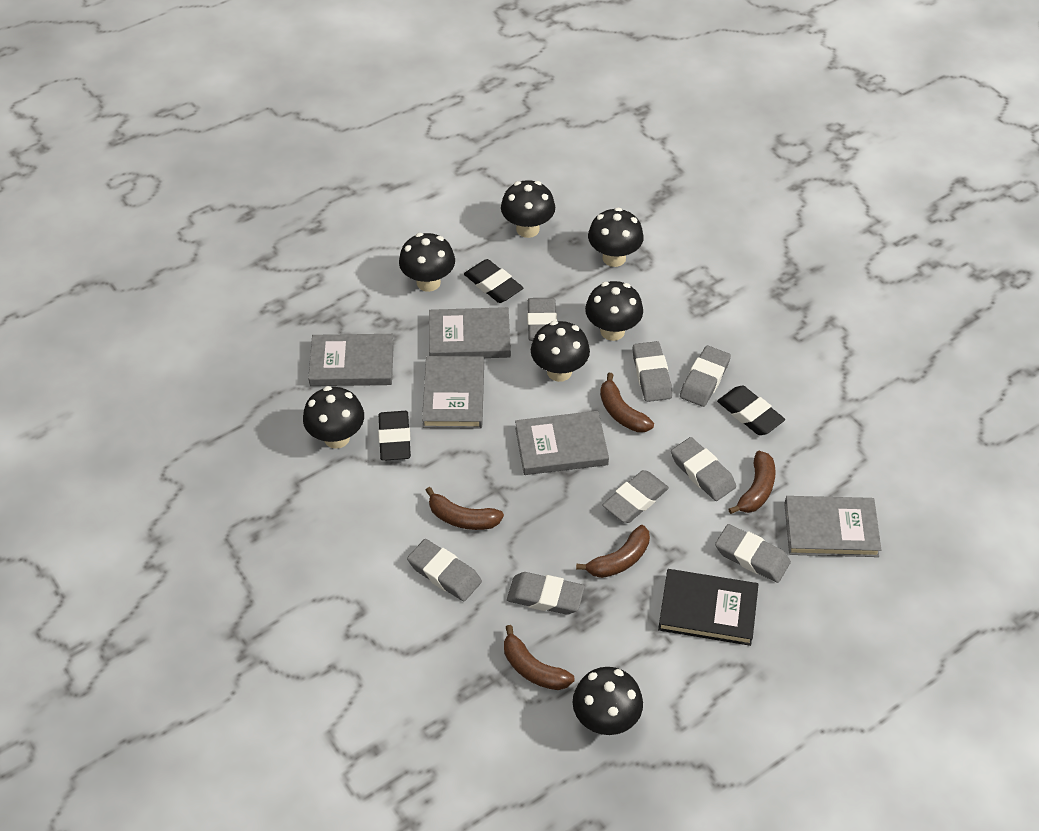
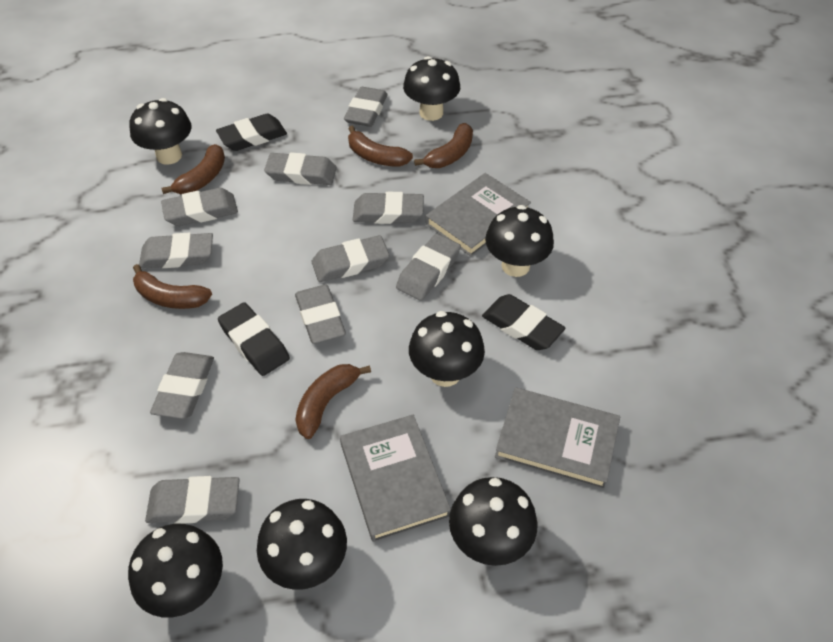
black book: 1 -> 0
grey book: 5 -> 3
grey eraser: 8 -> 10

